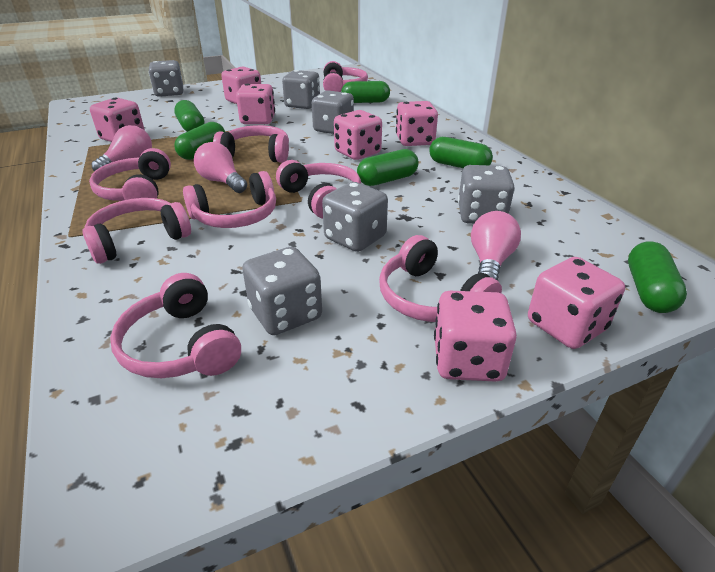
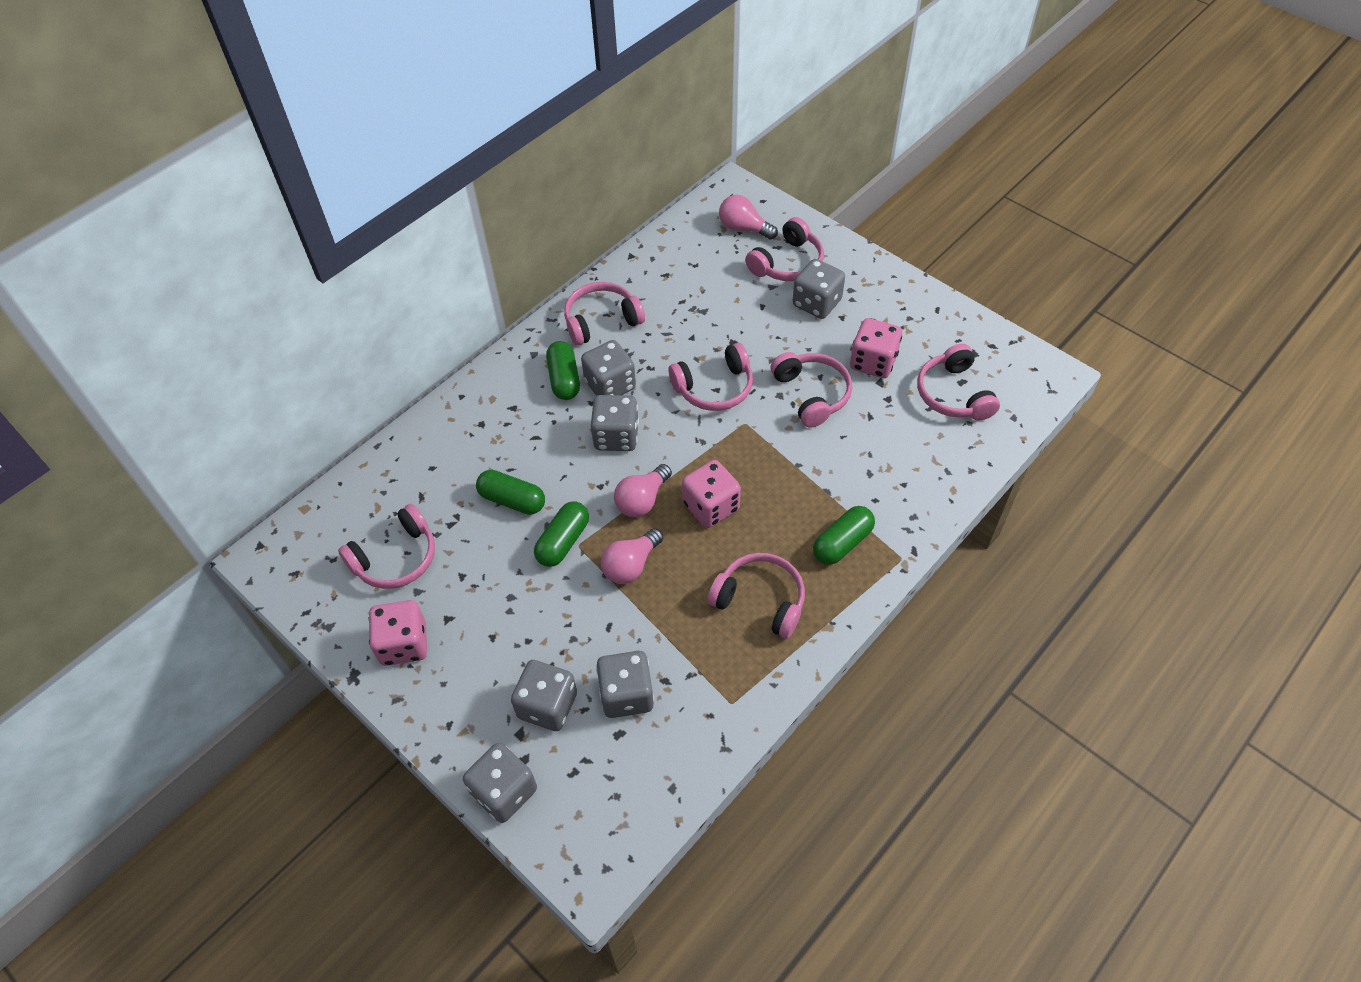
green capsule: 6 -> 4
pink dice: 7 -> 3
pink headphones: 8 -> 7

